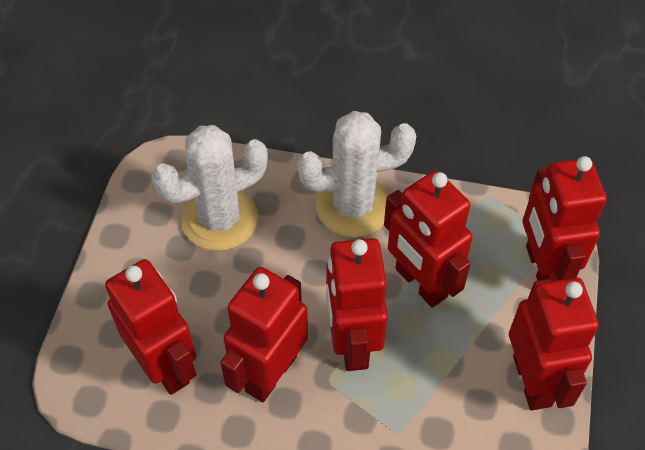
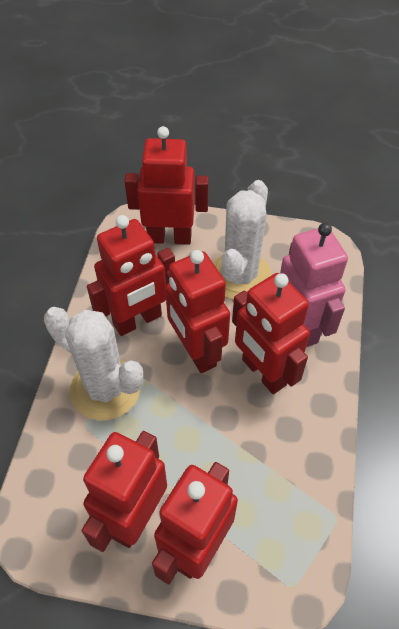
pink robot: 0 -> 1

